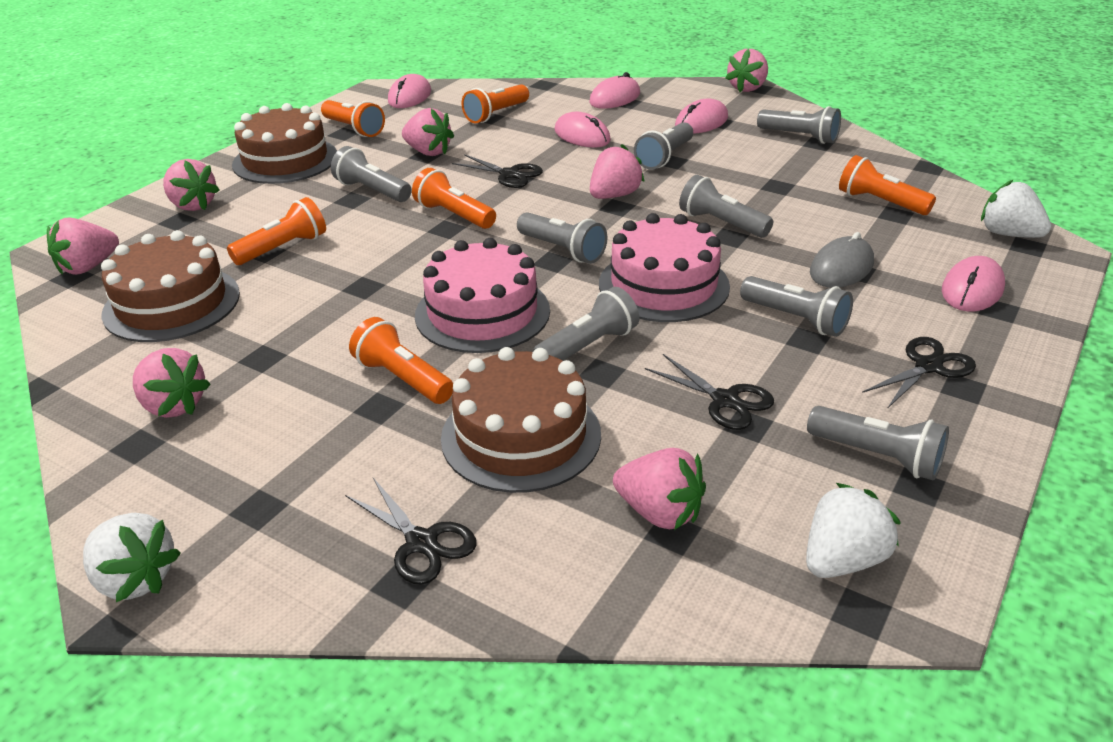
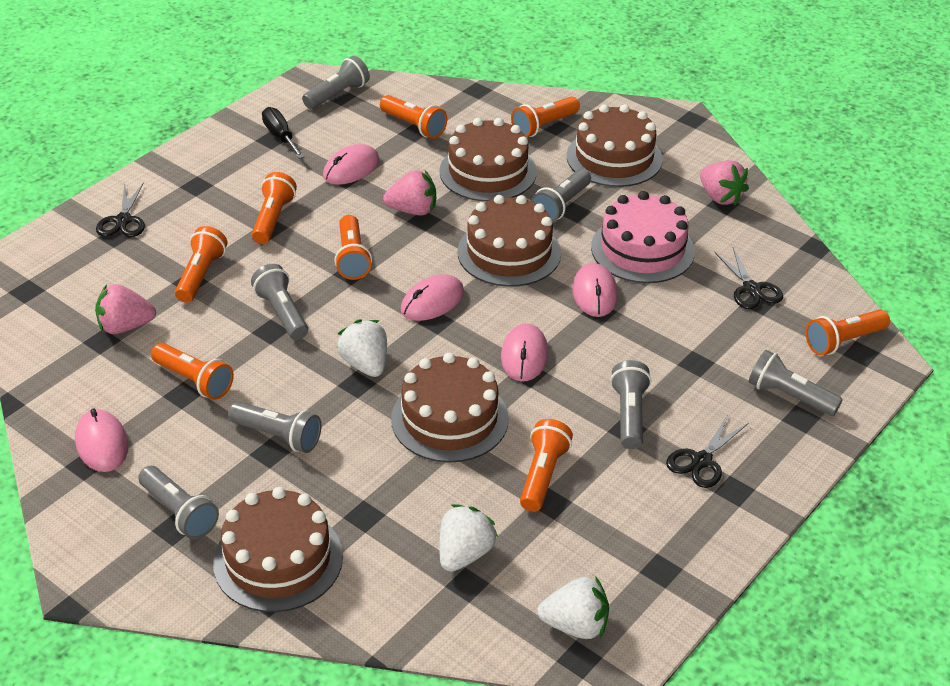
black scissors: 4 -> 3
black screwdriver: 0 -> 1
brown cake: 3 -> 5
grey flashlight: 8 -> 7
grey mouse: 1 -> 0
orange flashlight: 6 -> 8
pink cake: 2 -> 1
pink strawberry: 7 -> 3

